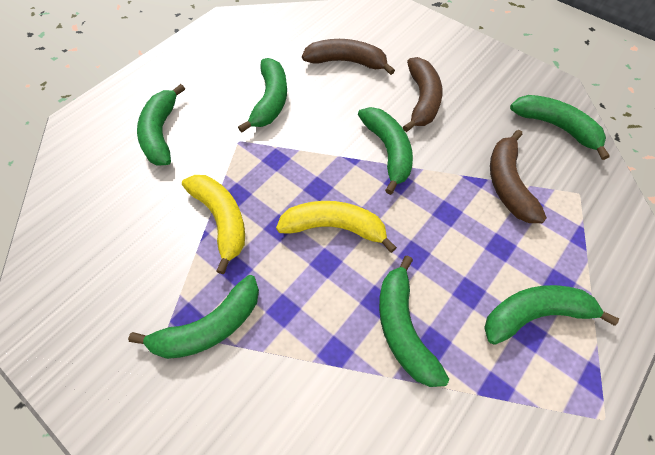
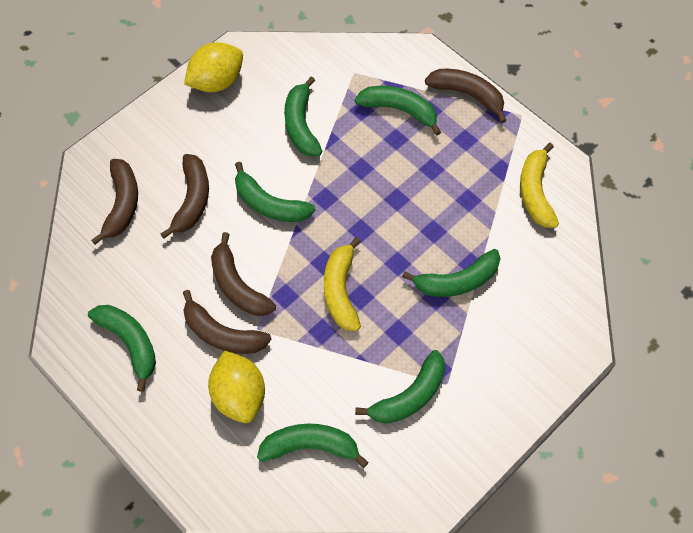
brown banana: 3 -> 5
yellow lemon: 0 -> 2

